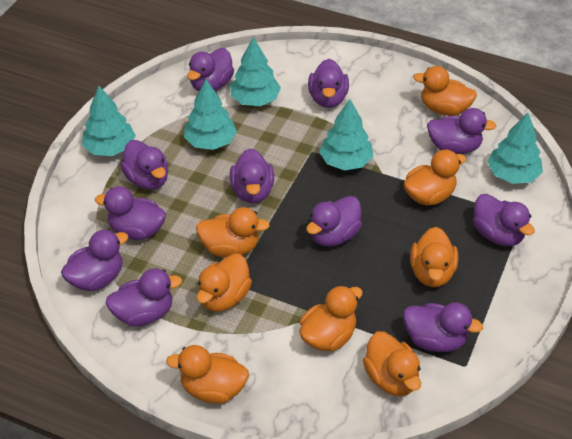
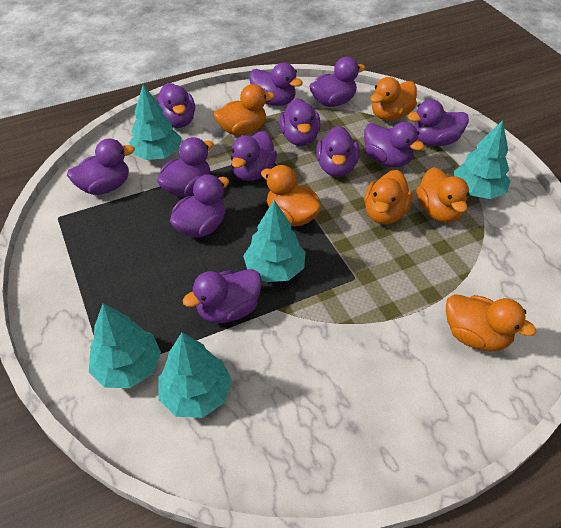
orange duck: 8 -> 6
purple duck: 11 -> 12

